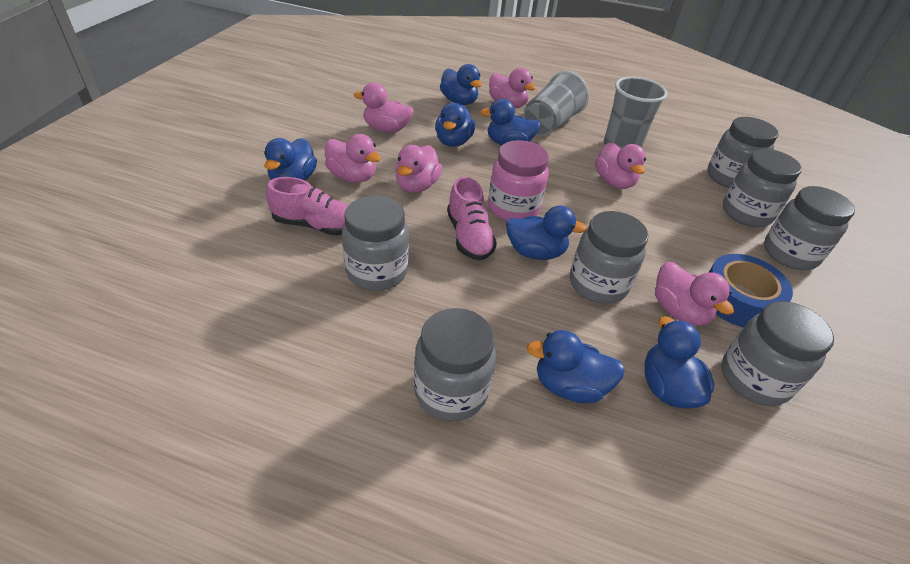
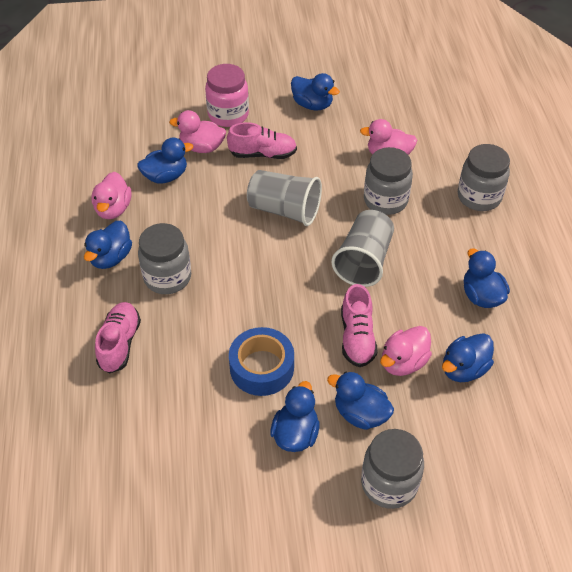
grey jar: 7 -> 4
pink duck: 6 -> 4
pink shoe: 2 -> 3

